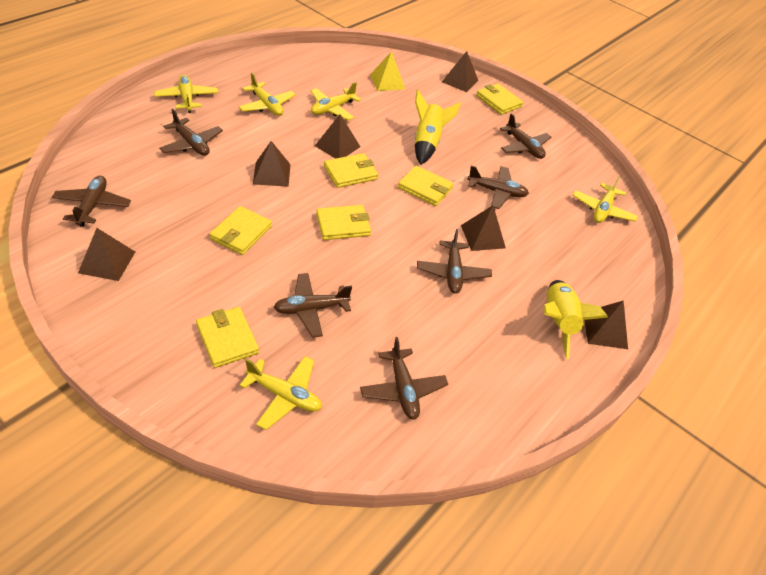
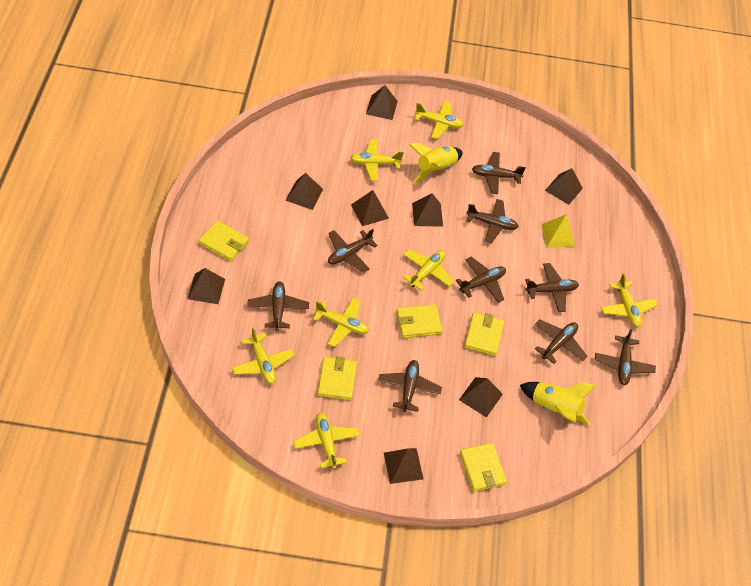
brown plane: 7 -> 9
brown pyramid: 6 -> 8
yellow plane: 5 -> 7
yellow wallet: 6 -> 5

